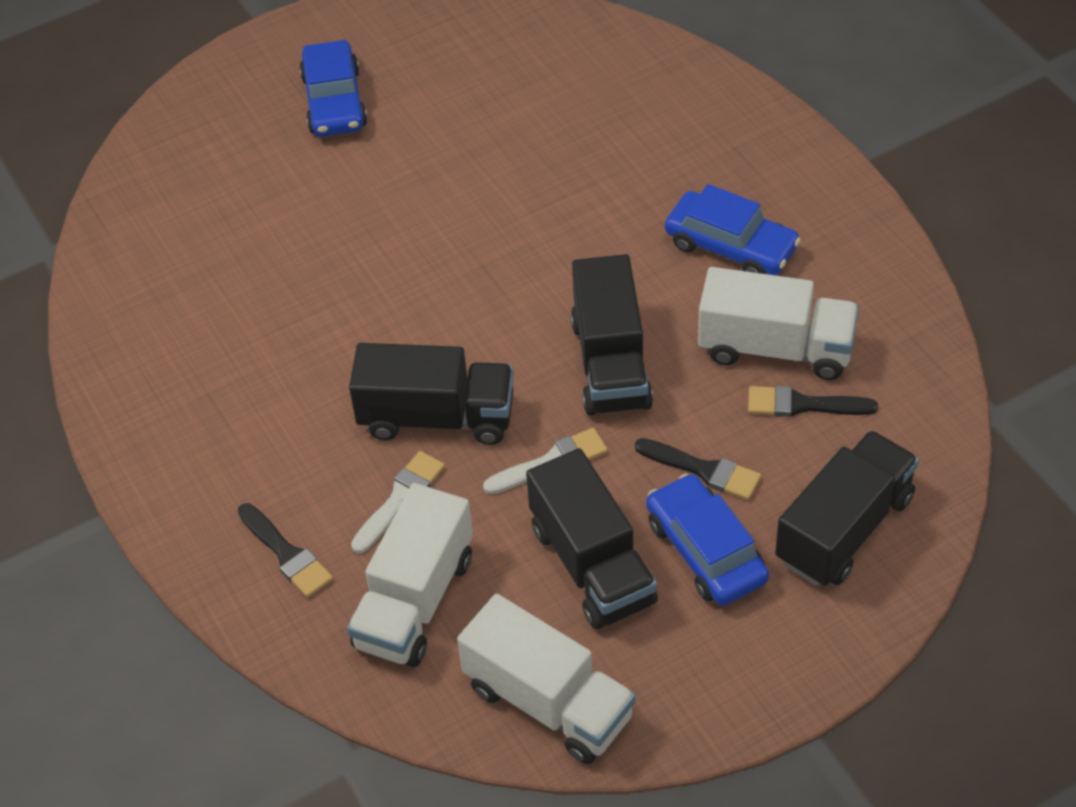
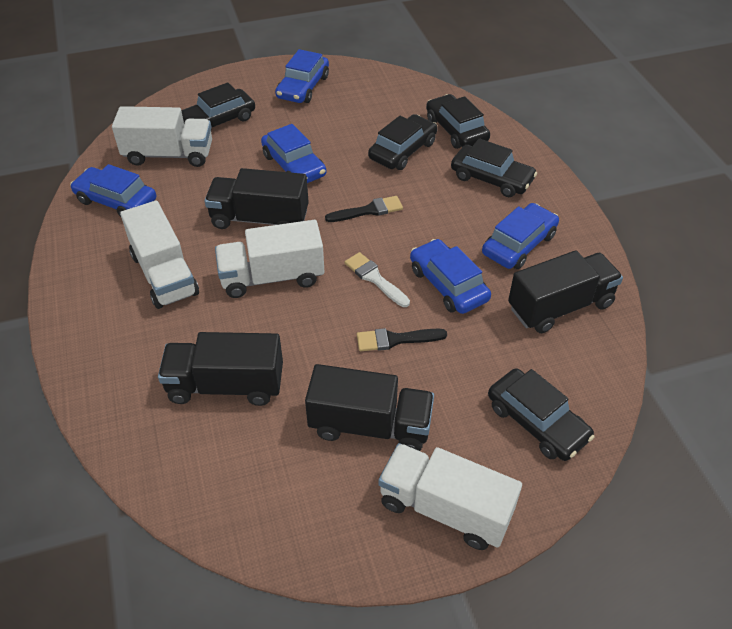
black brush: 3 -> 2
black car: 0 -> 5
blue car: 3 -> 5
white brush: 2 -> 1
white truck: 3 -> 4

